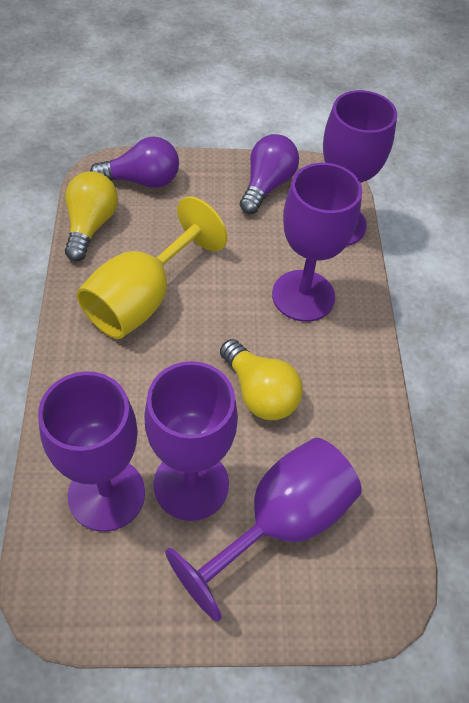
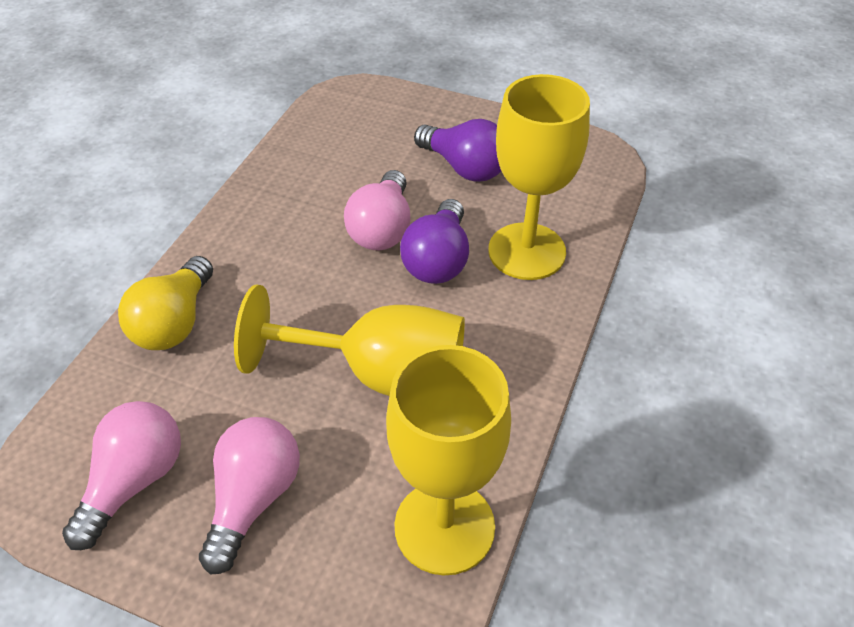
pink light bulb: 0 -> 3
purple goblet: 5 -> 0
yellow goblet: 1 -> 3
yellow light bulb: 2 -> 1

